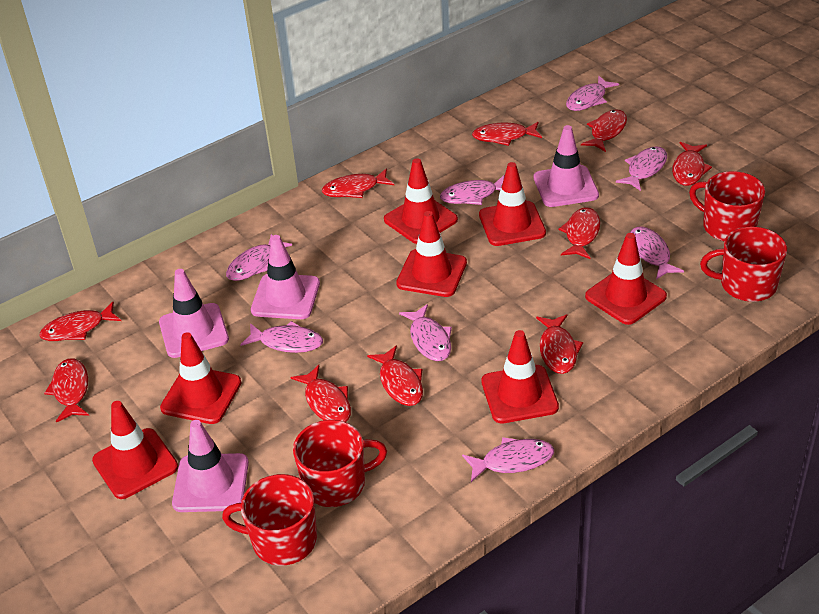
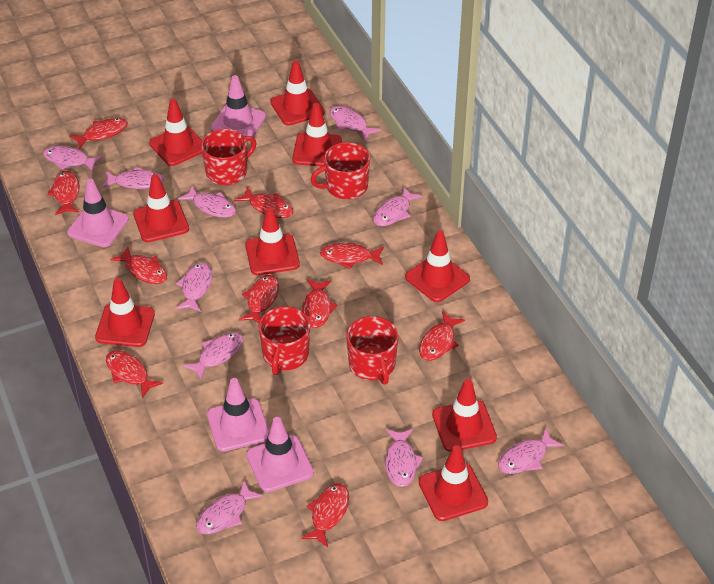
pink fish: 8 -> 10
red traffic cone: 7 -> 9

